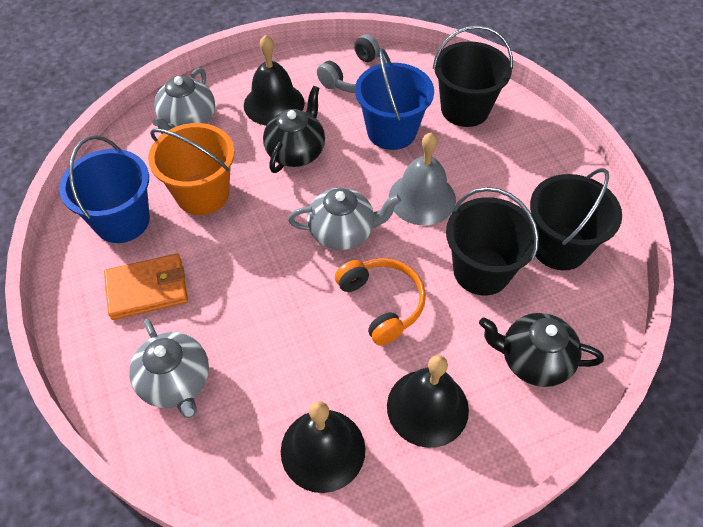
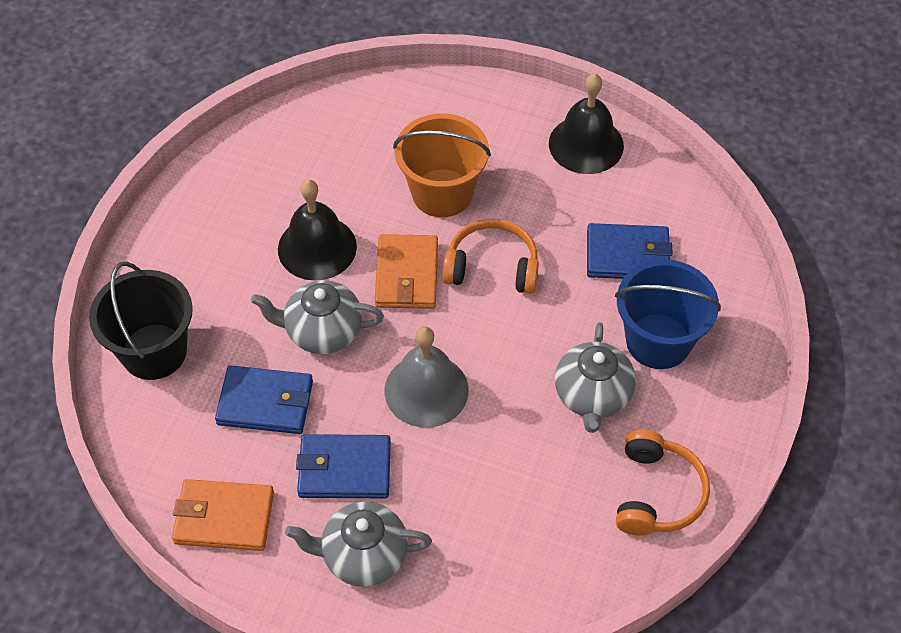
black bell: 3 -> 2
black bucket: 3 -> 1
black teapot: 2 -> 0
blue bucket: 2 -> 1
blue wallet: 0 -> 3
grey headphones: 1 -> 0
orange headphones: 1 -> 2
orange wallet: 1 -> 2

